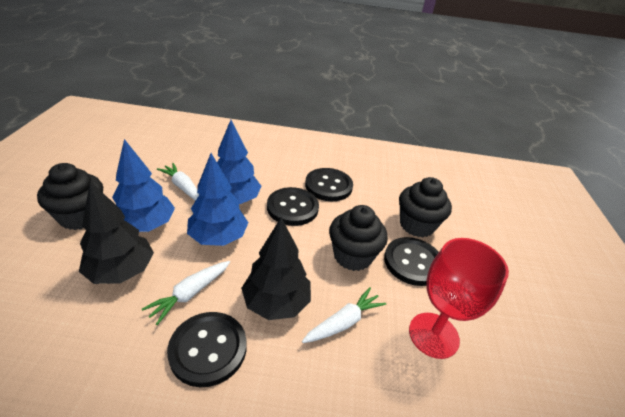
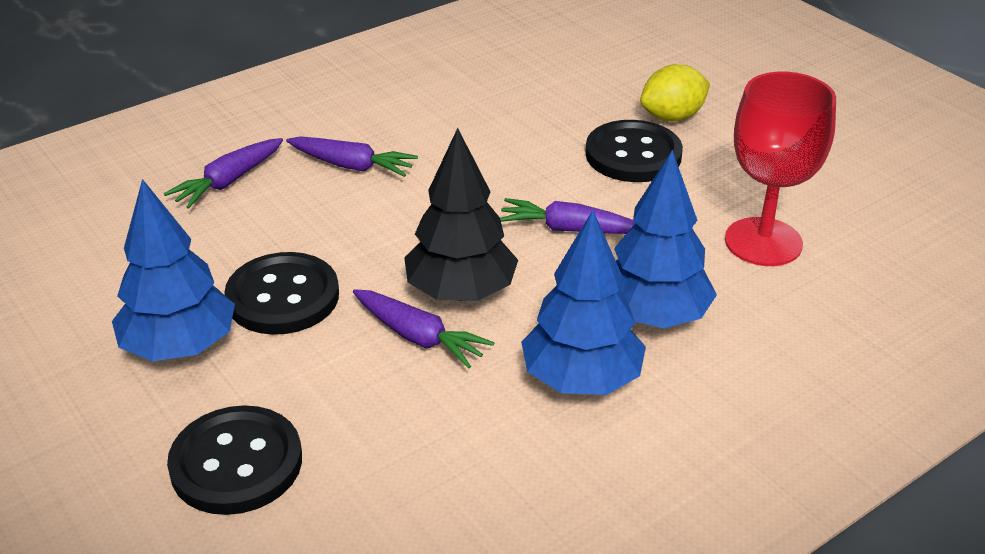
black button: 4 -> 3
black cupcake: 3 -> 0
black tree: 2 -> 1
purple carrot: 0 -> 4
white carrot: 3 -> 0
yellow lemon: 0 -> 1

